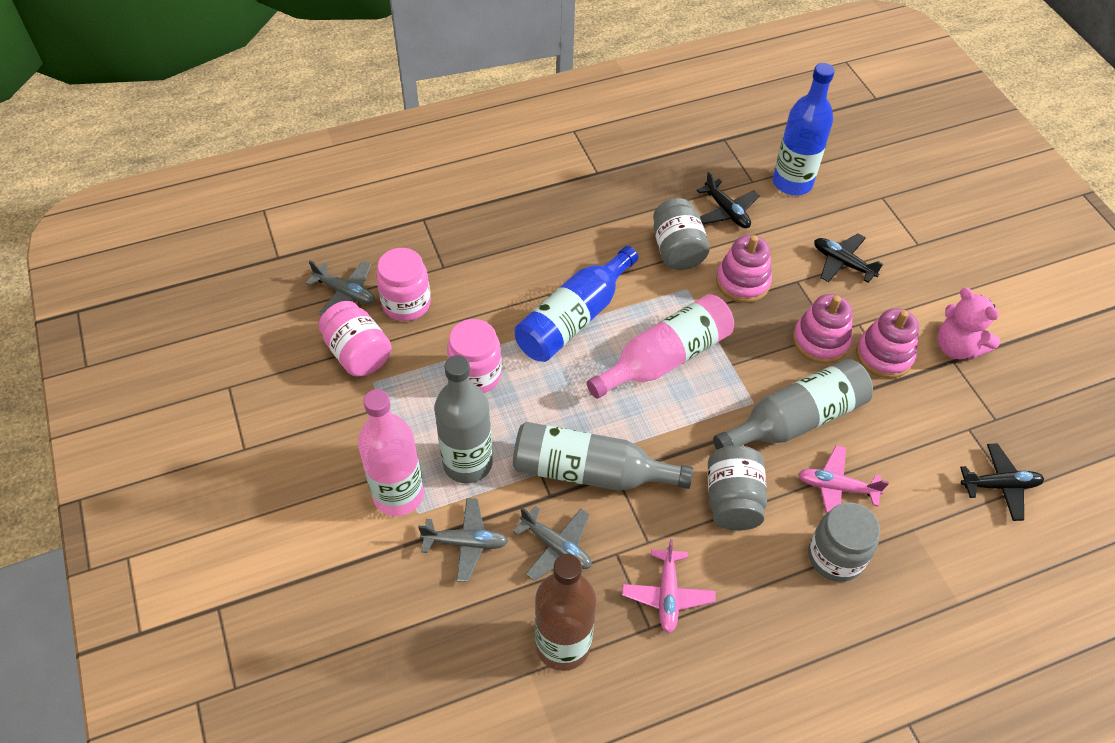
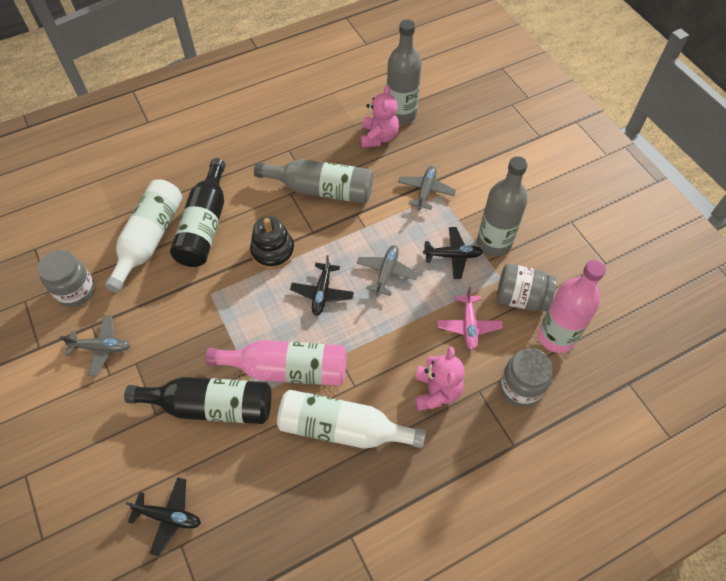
black bottle: 0 -> 2
black stacking toy: 0 -> 1
blue bottle: 2 -> 0
brown bottle: 1 -> 0
pink jar: 3 -> 0
pink plane: 2 -> 1
pink stacking toy: 3 -> 0
pink teddy bear: 1 -> 2
white bottle: 0 -> 2

